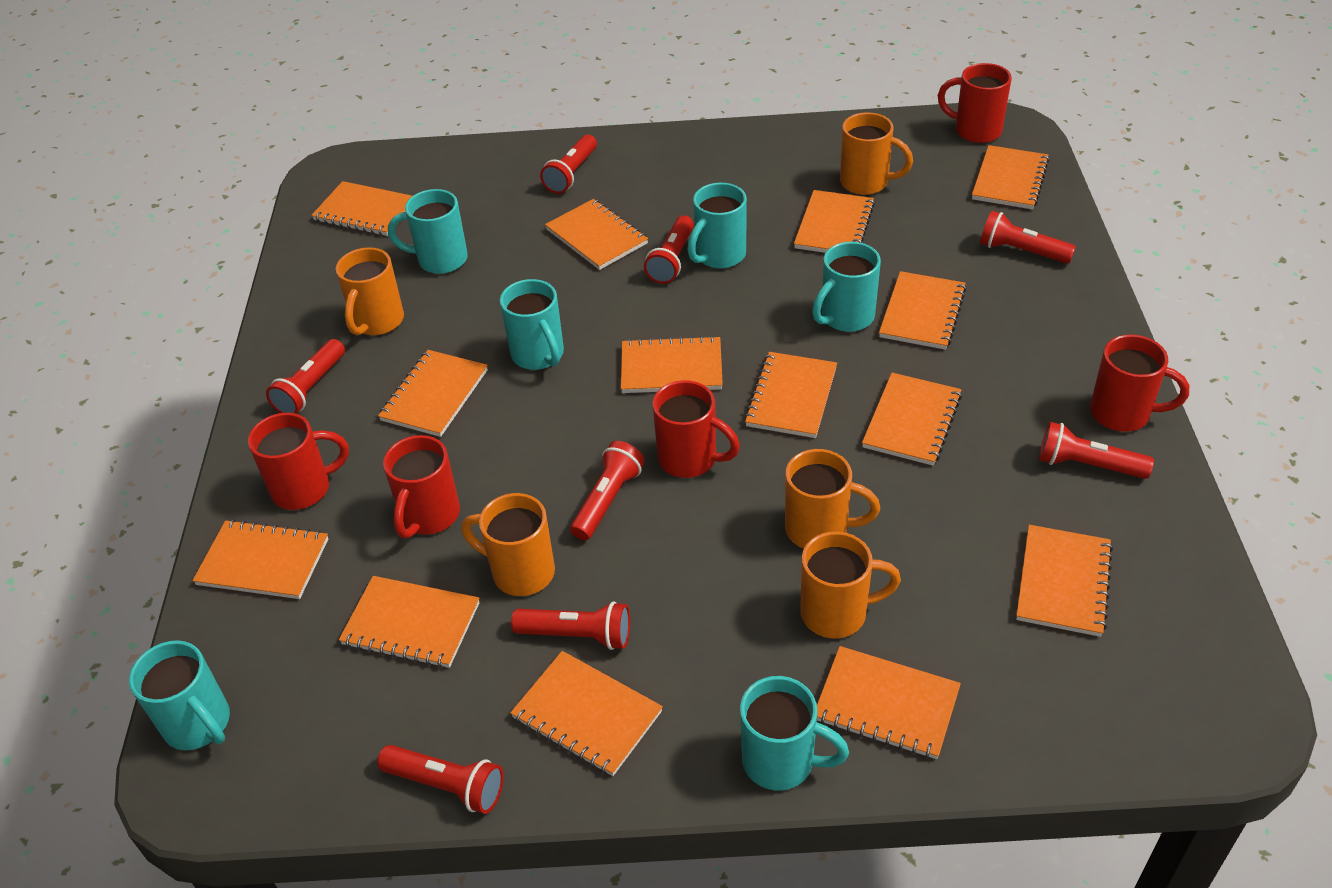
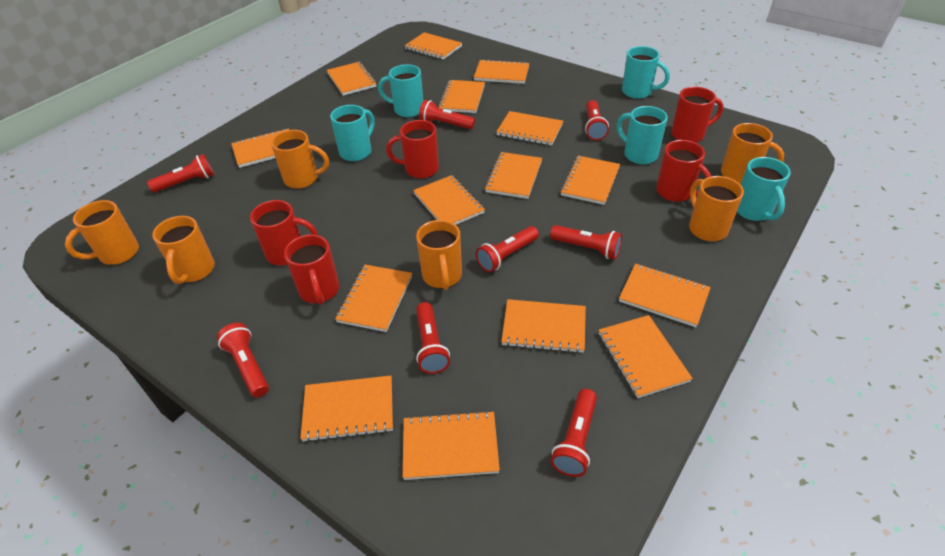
orange mug: 5 -> 6
orange notebook: 14 -> 15
turquoise mug: 6 -> 5

